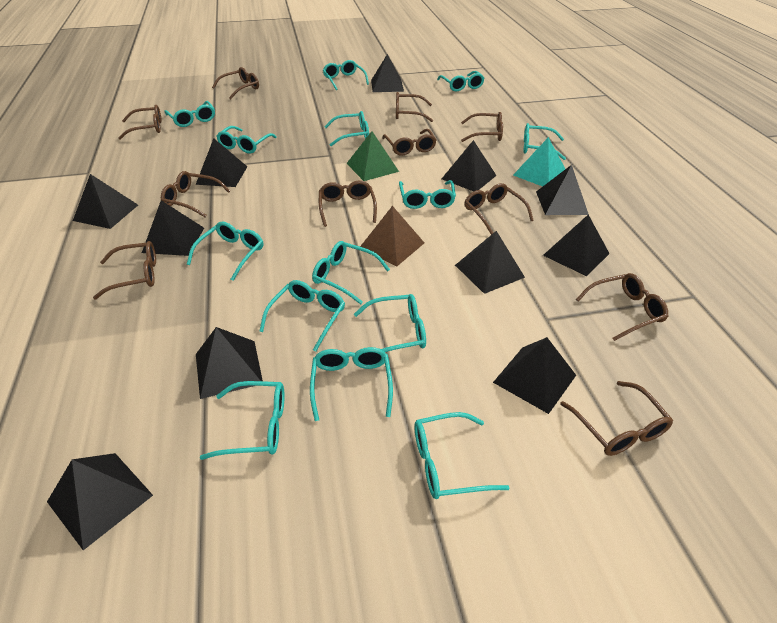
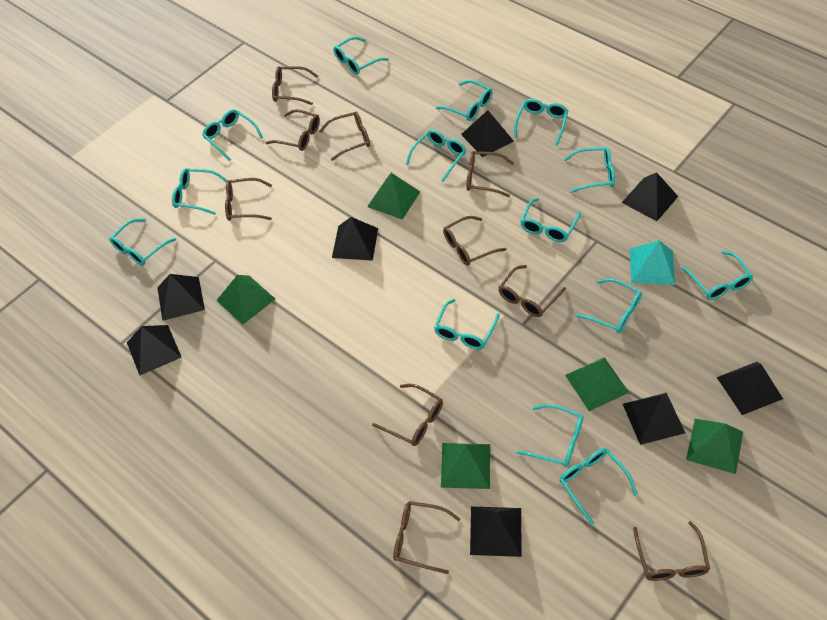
black pyramid: 11 -> 8
brown glasses: 11 -> 10
brown pyramid: 1 -> 0
green pyramid: 1 -> 5

